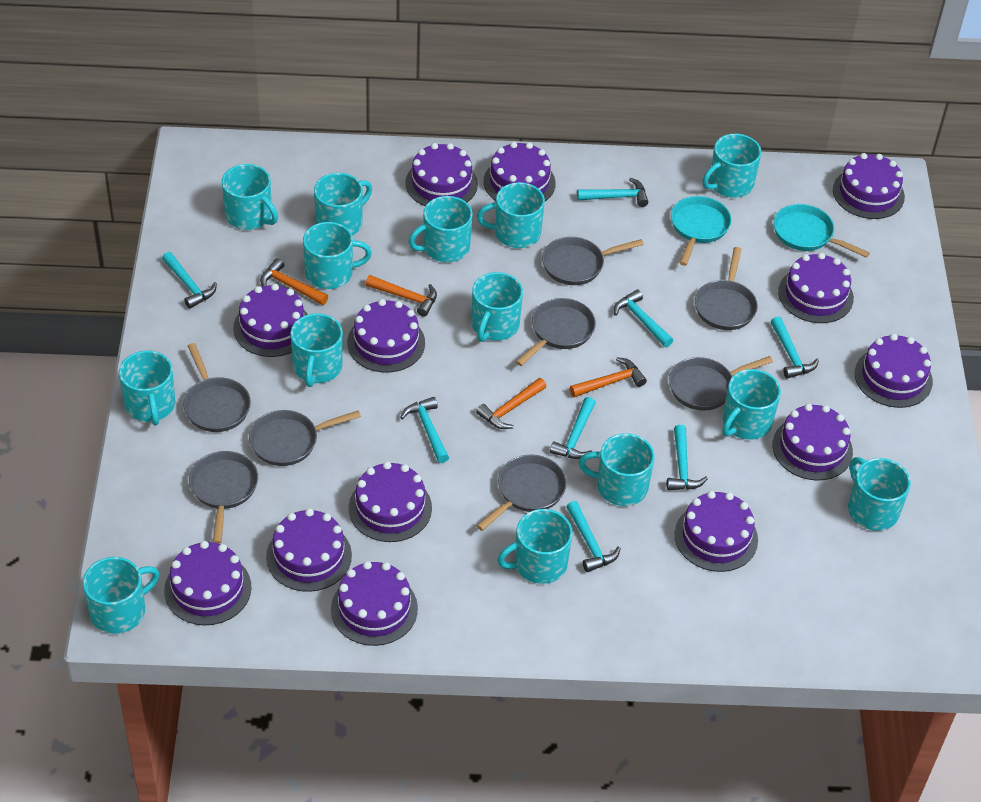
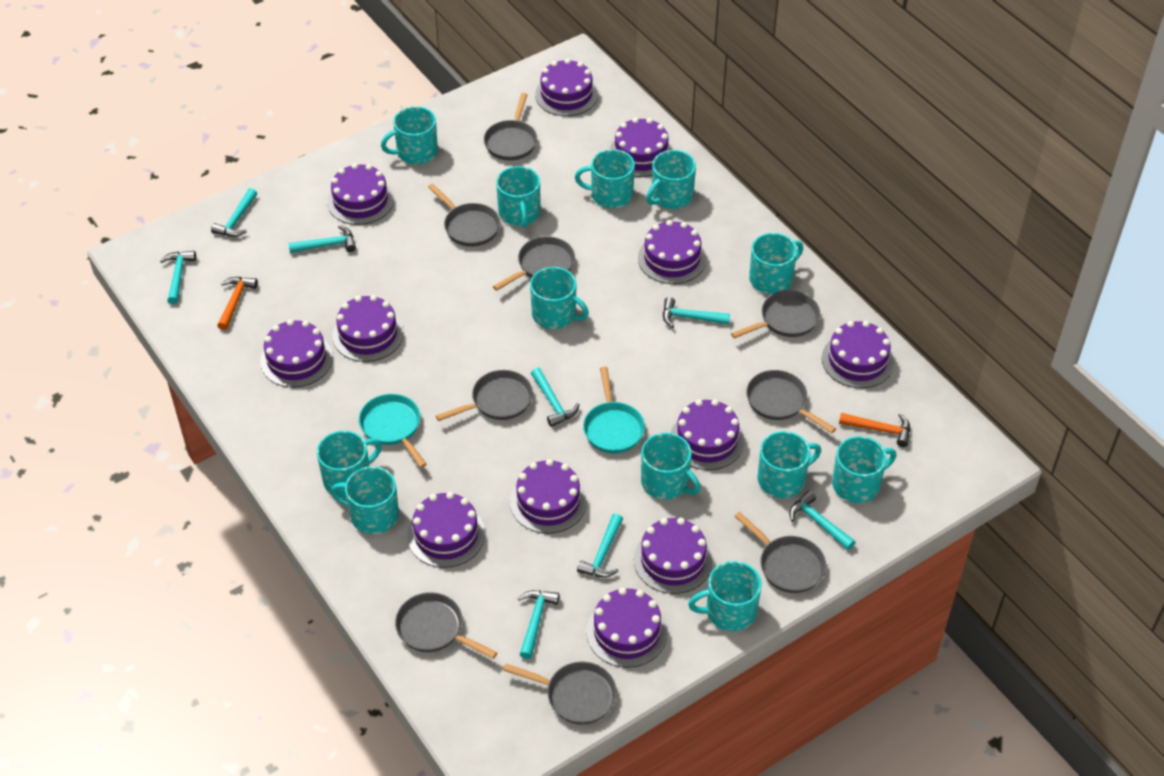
grey pan: 8 -> 9
orange hammer: 4 -> 2
purple cake: 13 -> 12
turquoise mug: 14 -> 12

